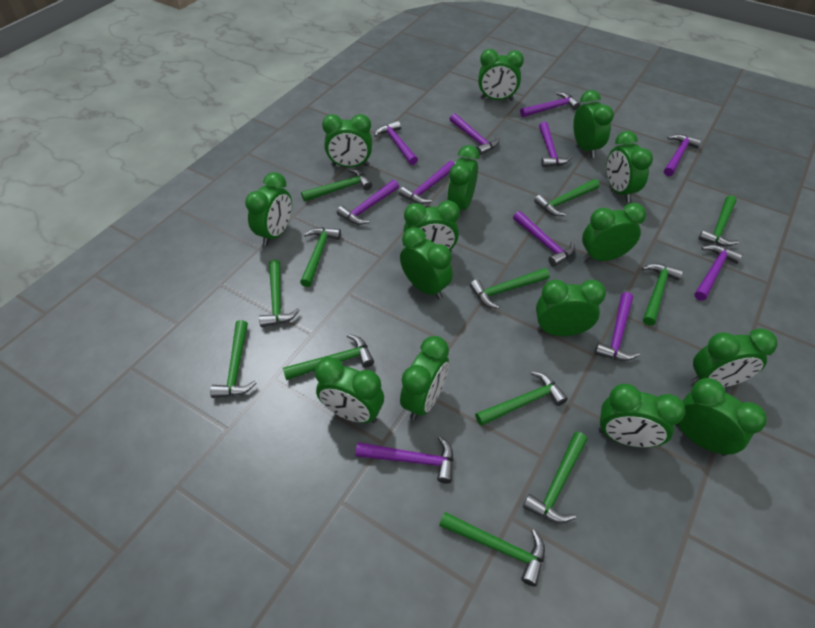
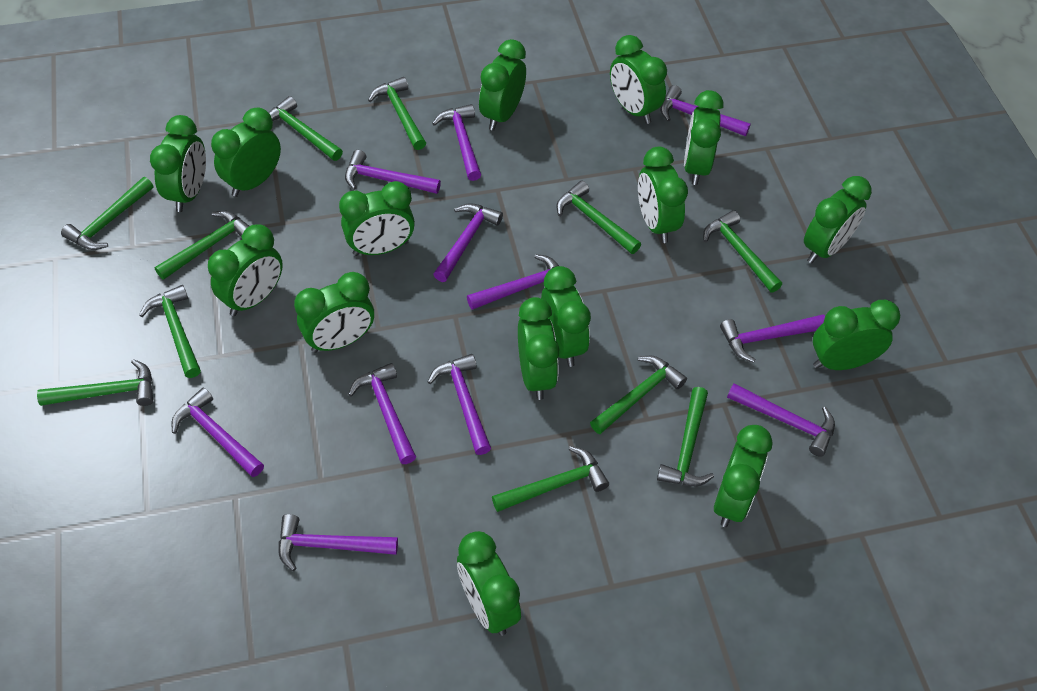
green hammer: 12 -> 11

